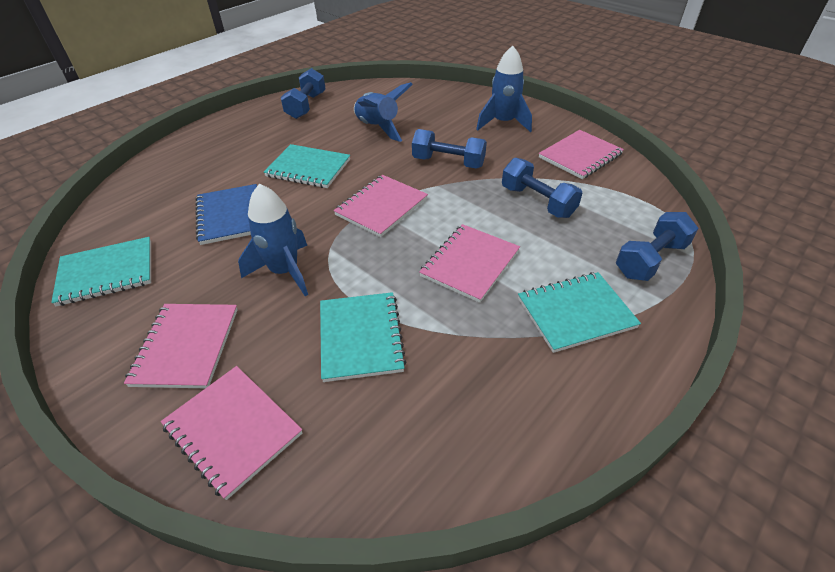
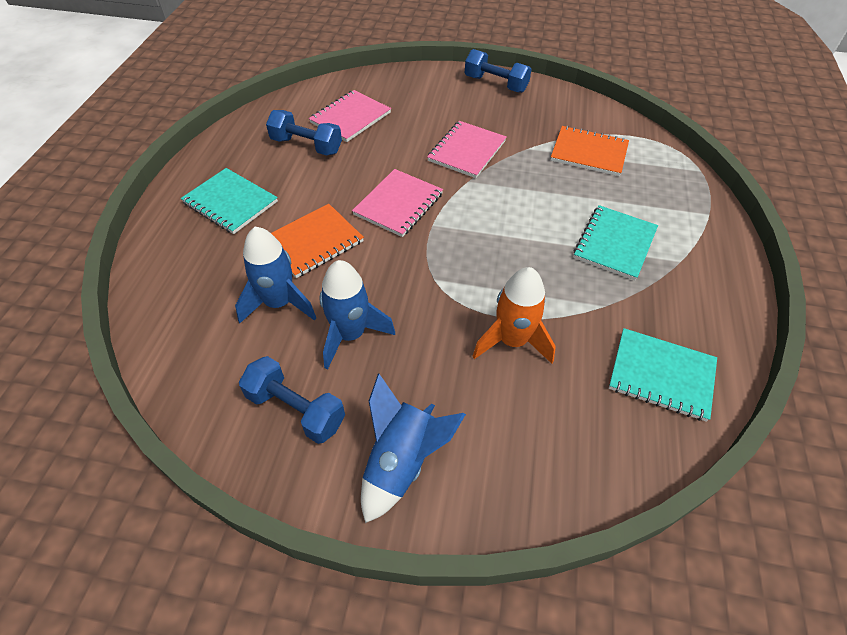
blue dumbbell: 4 -> 3
blue notebook: 1 -> 0
orange notebook: 0 -> 2
orange rocket: 0 -> 1
pink notebook: 5 -> 3
turquoise notebook: 4 -> 3

